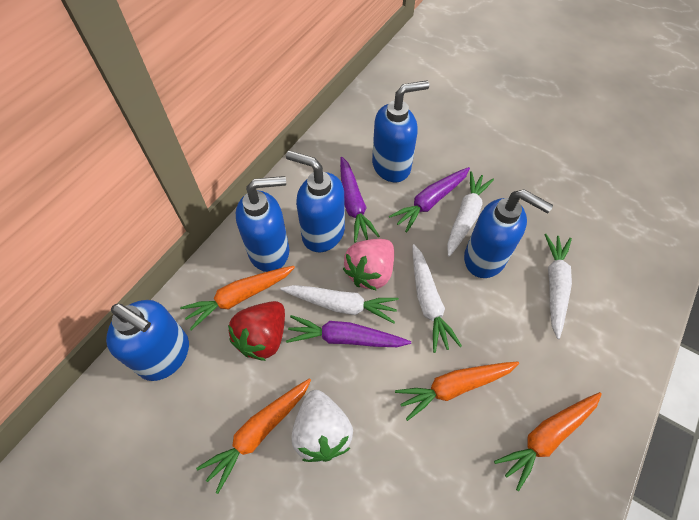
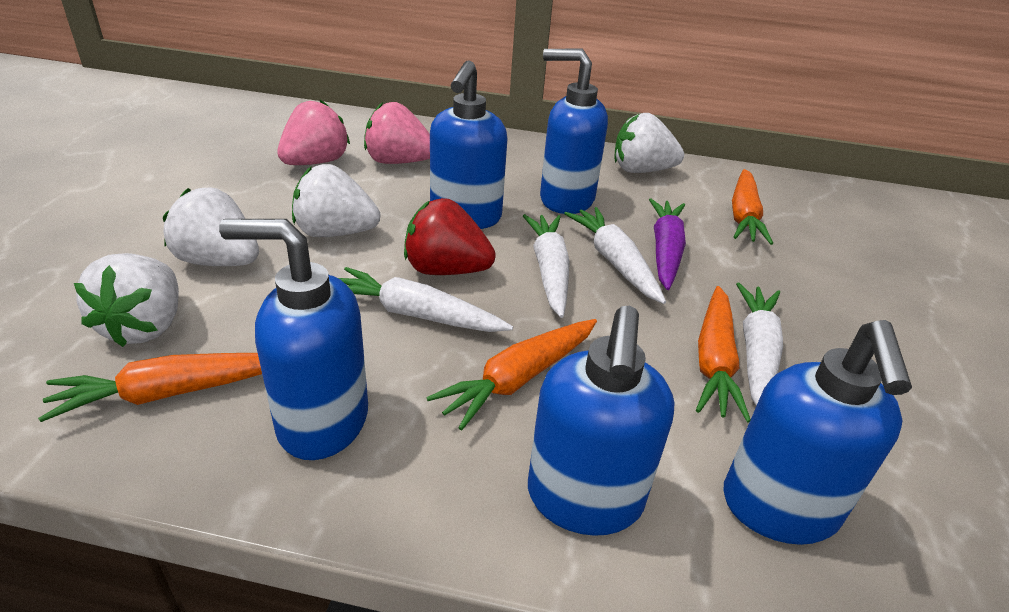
pink strawberry: 1 -> 2
purple carrot: 3 -> 1
white strawberry: 1 -> 4

